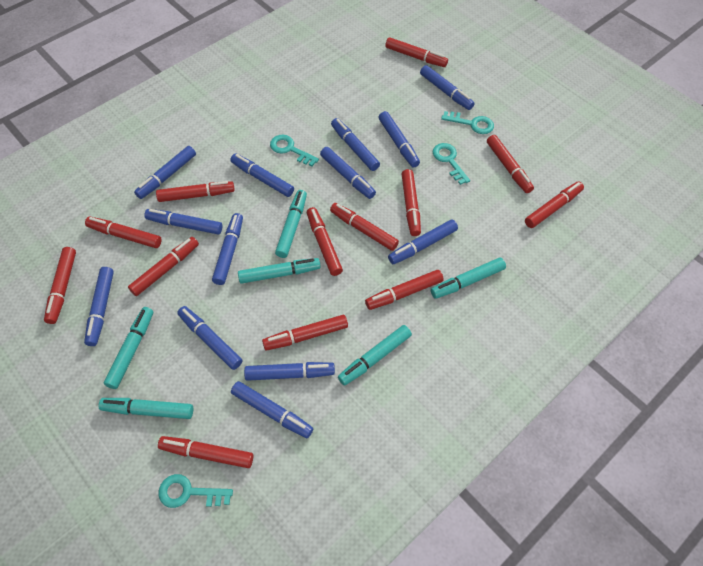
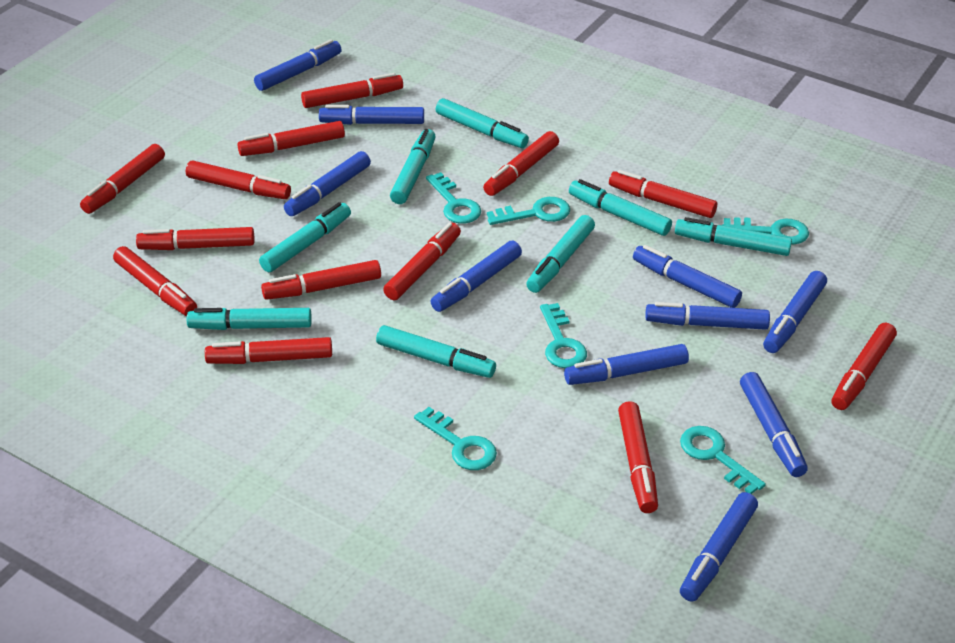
blue marker: 13 -> 10
turquoise key: 4 -> 6
turquoise marker: 6 -> 8

